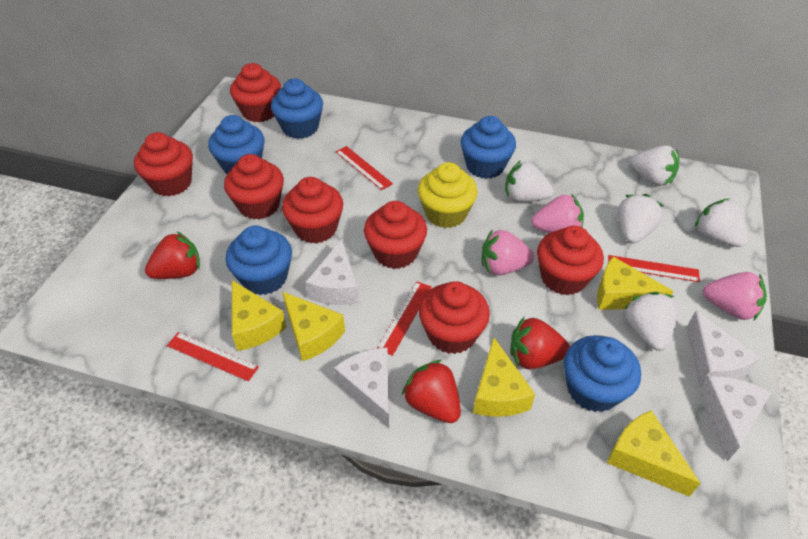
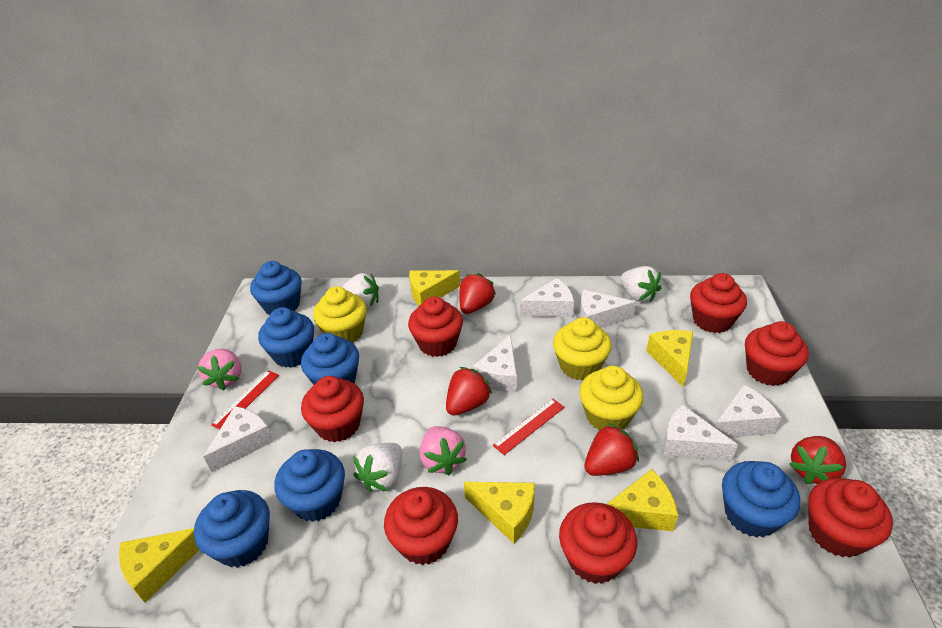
blue cupcake: 5 -> 6
pink strawberry: 3 -> 2
red ruler: 4 -> 2
red strawberry: 3 -> 4
white cheese: 4 -> 6
white strawberry: 5 -> 3
yellow cupcake: 1 -> 3

